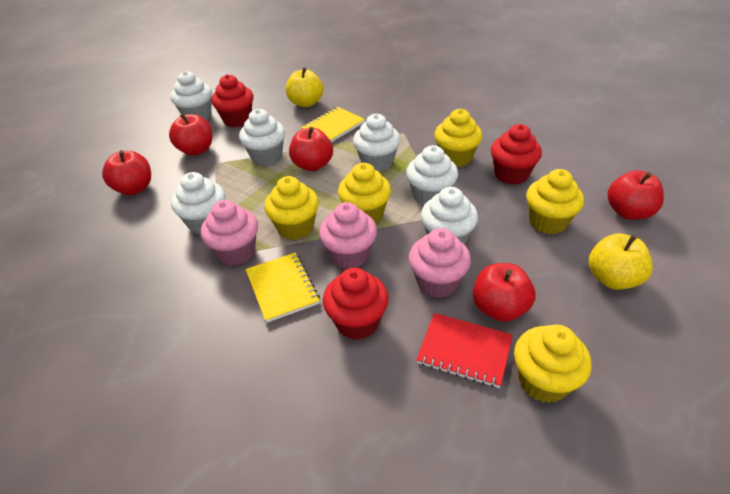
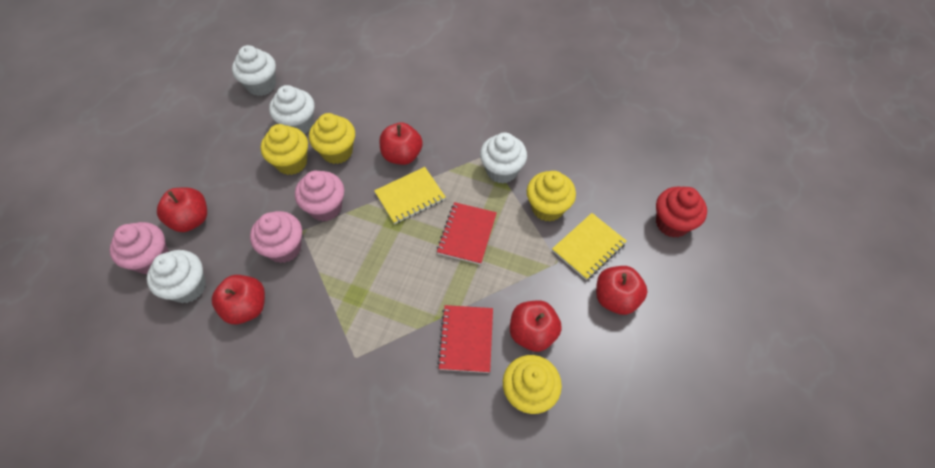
red cupcake: 3 -> 1
red notebook: 1 -> 2
white cupcake: 6 -> 4
yellow apple: 2 -> 0
yellow cupcake: 5 -> 4

